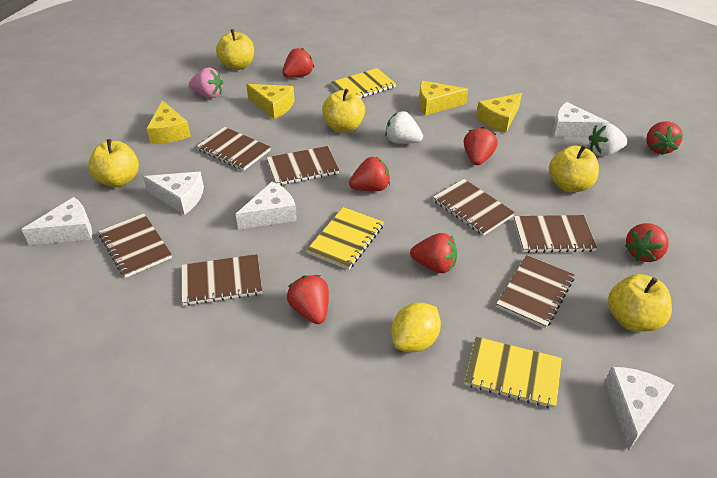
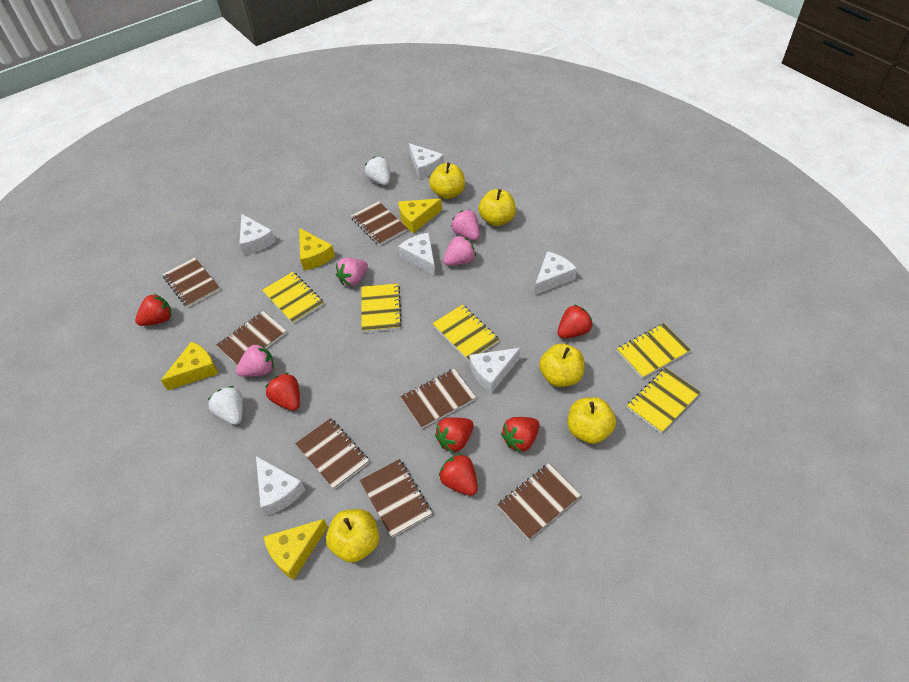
pink strawberry: 1 -> 4
red strawberry: 7 -> 6
white cheese: 5 -> 6
yellow lemon: 1 -> 0
yellow notebook: 3 -> 5

